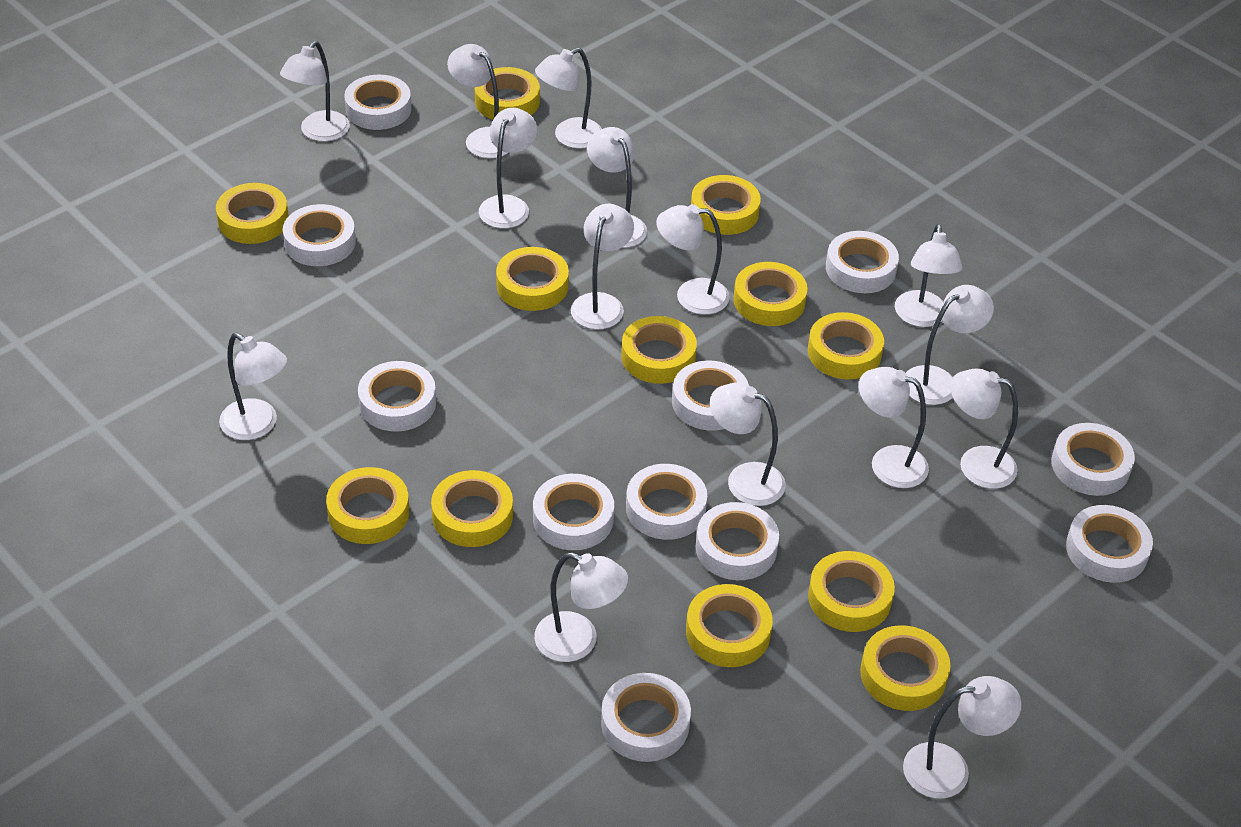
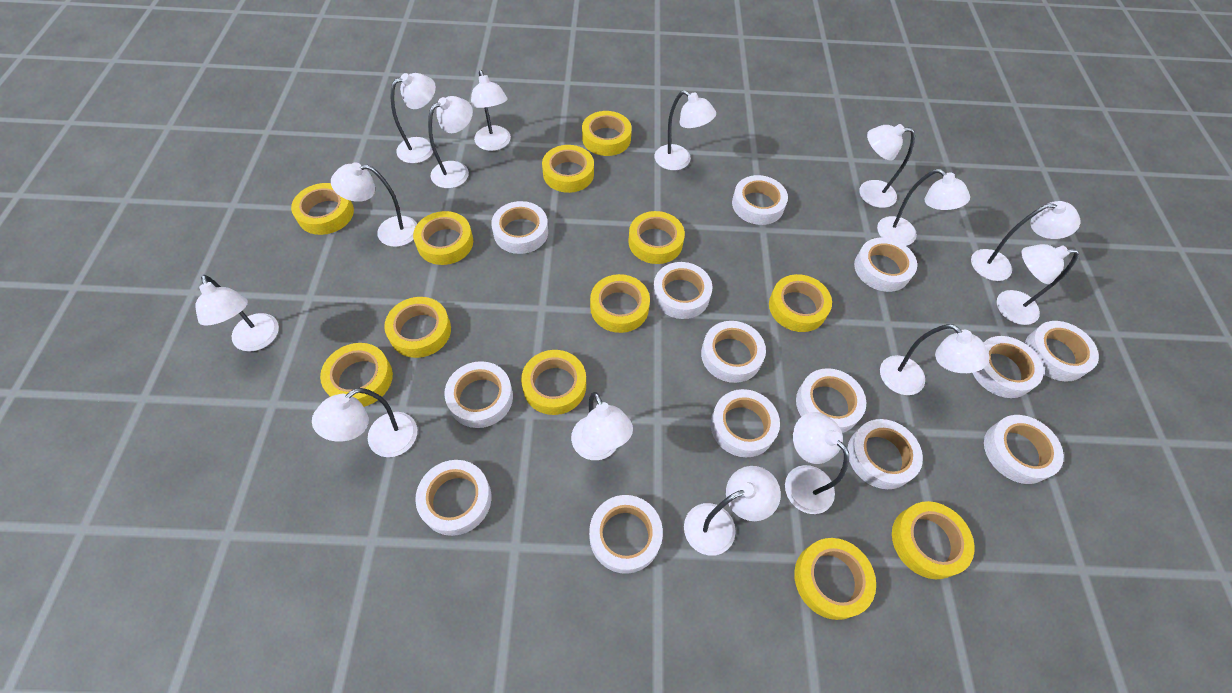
white tape: 11 -> 14

